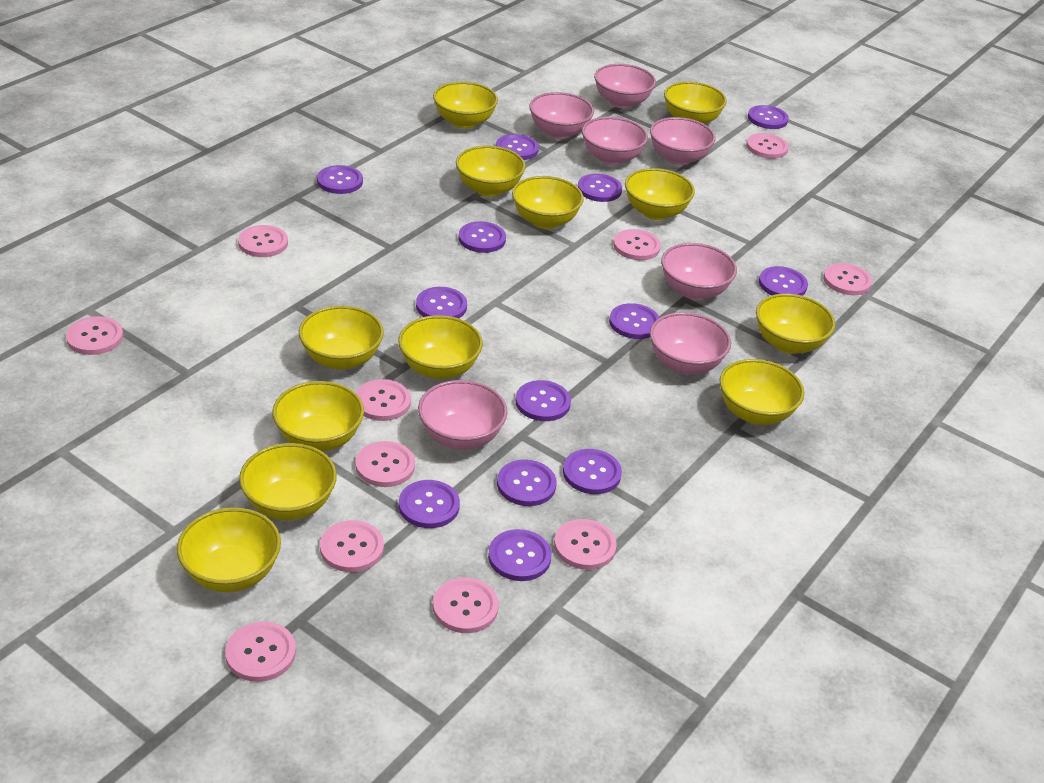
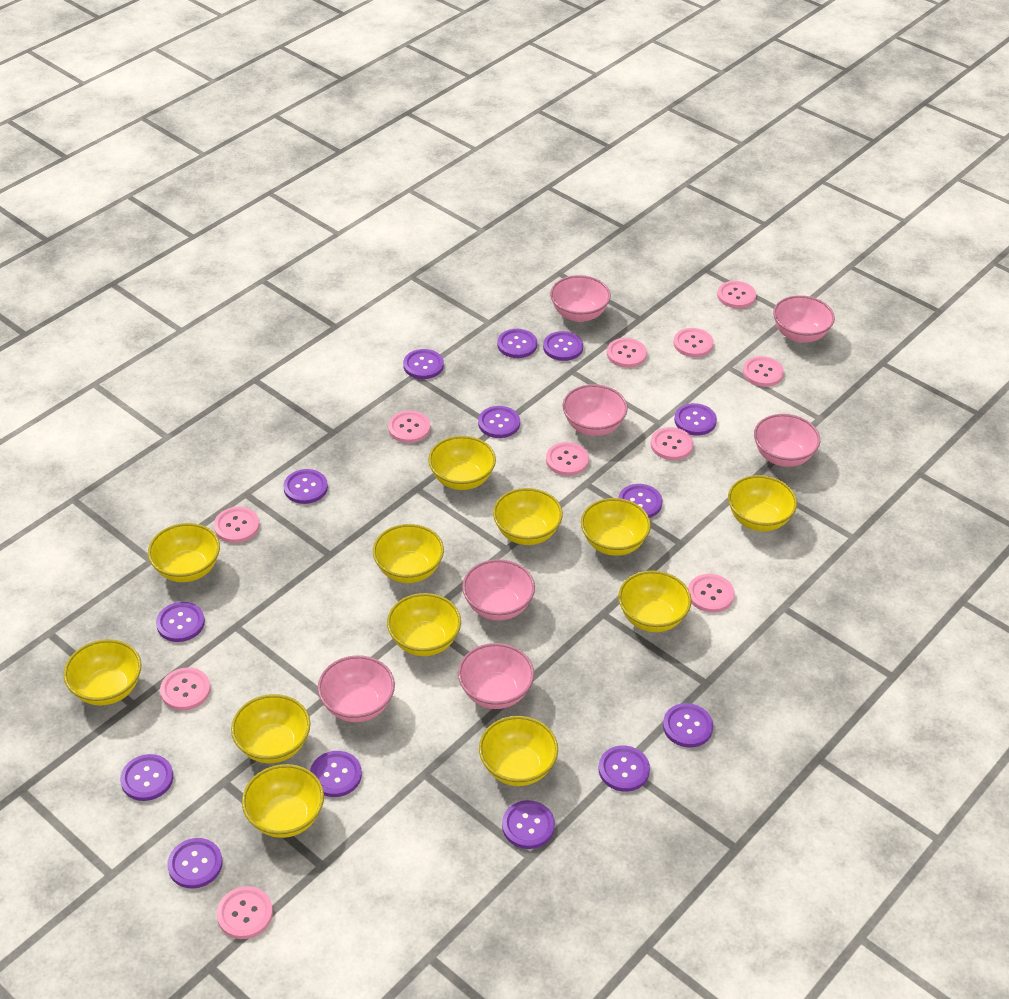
purple button: 13 -> 14

